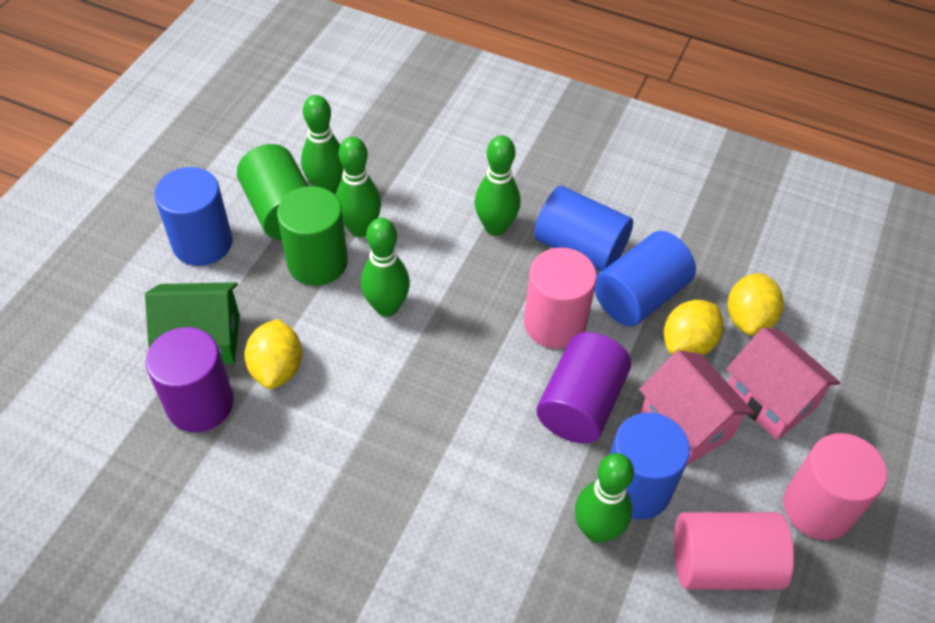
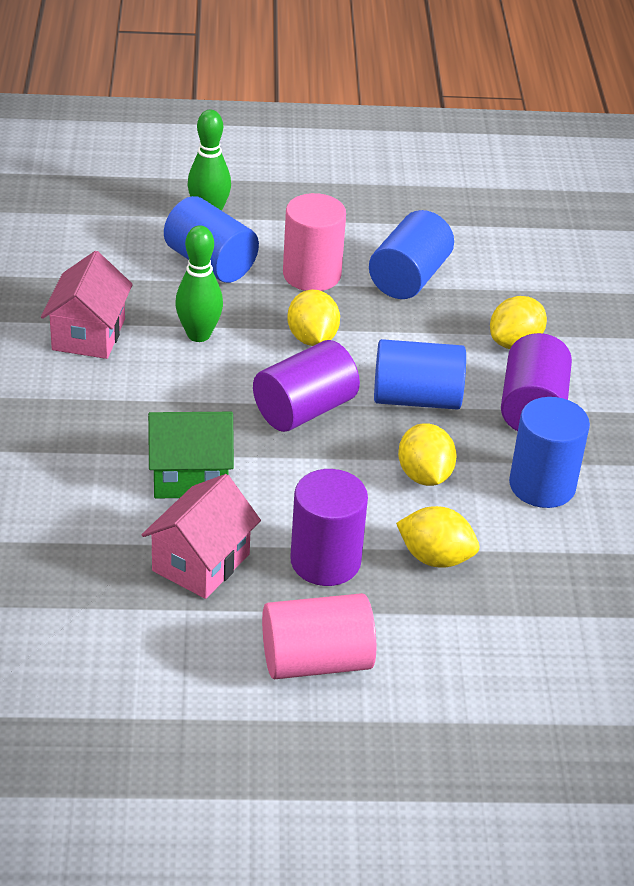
green bowling pin: 5 -> 2
green cylinder: 2 -> 0
pink cylinder: 3 -> 2
purple cylinder: 2 -> 3
yellow lemon: 3 -> 4

